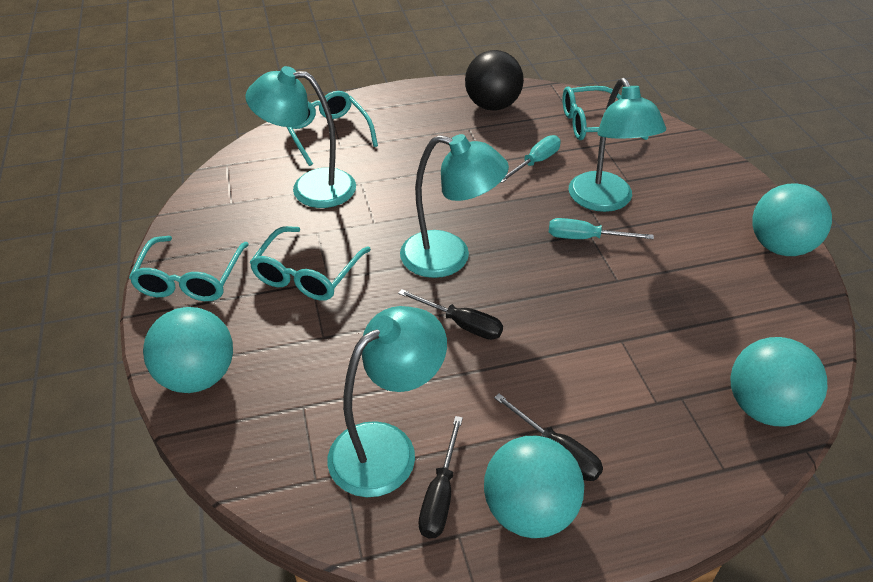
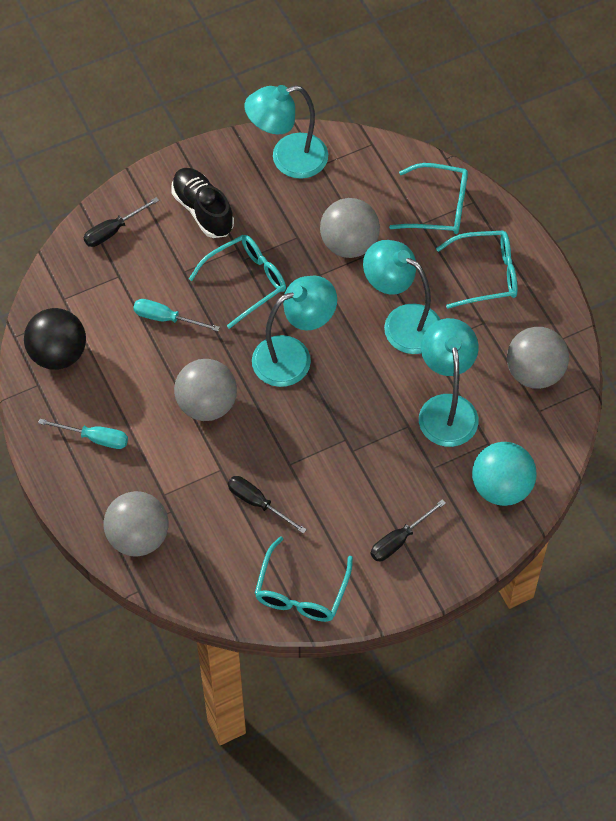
black shoe: 0 -> 1
grey ball: 0 -> 4
turquoise ball: 4 -> 1

